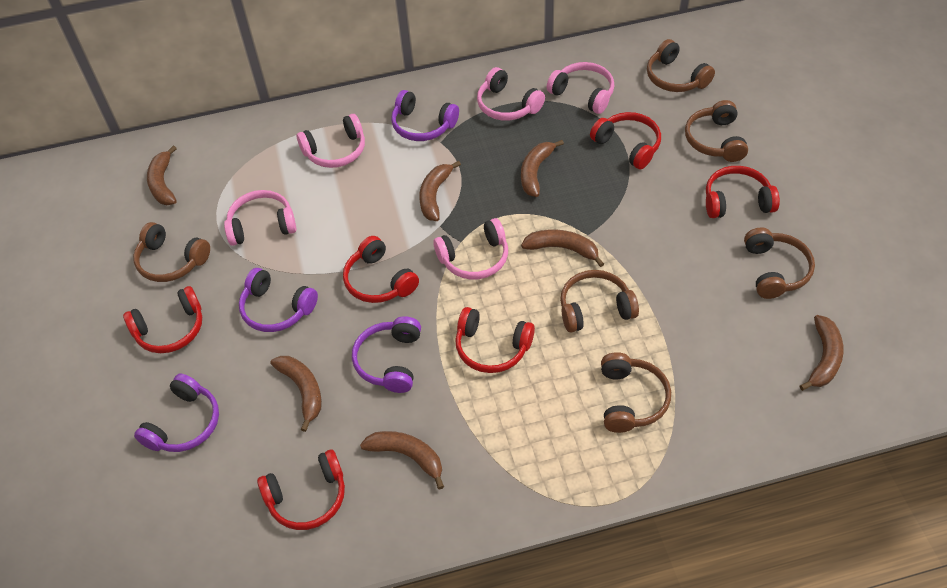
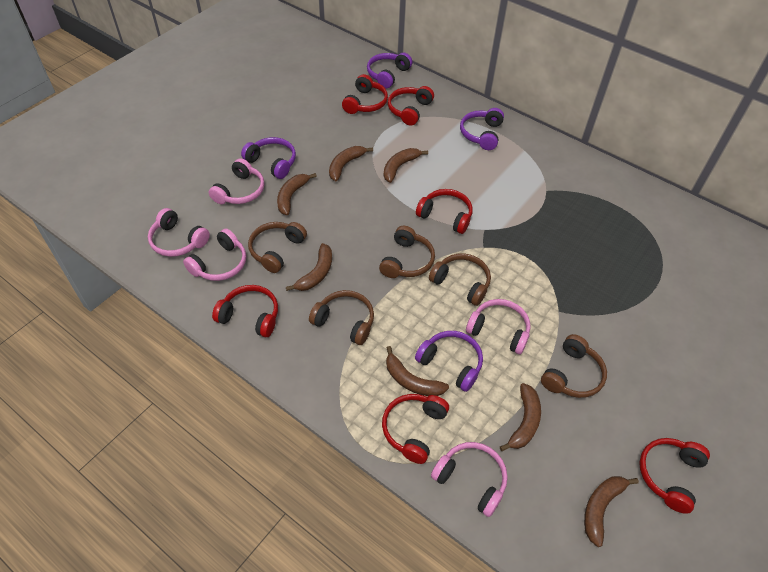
brown headphones: 6 -> 5

